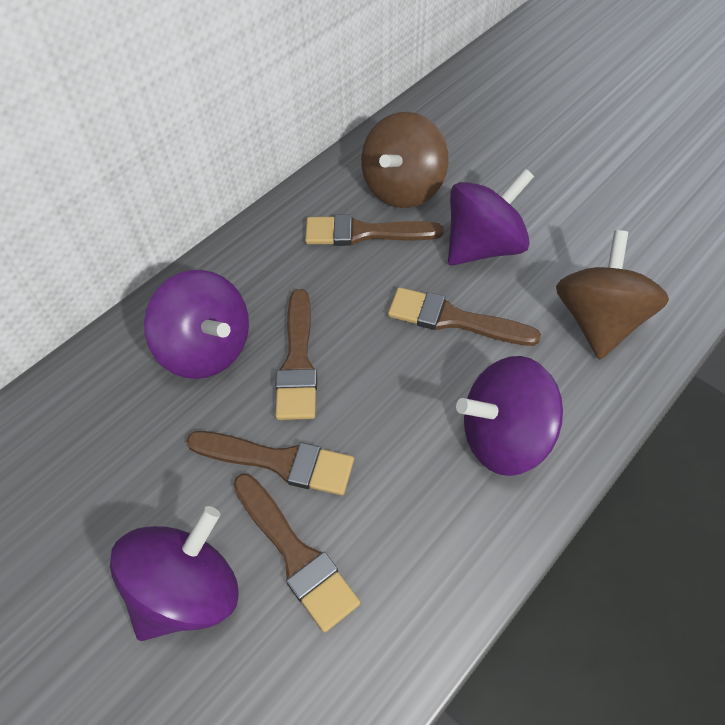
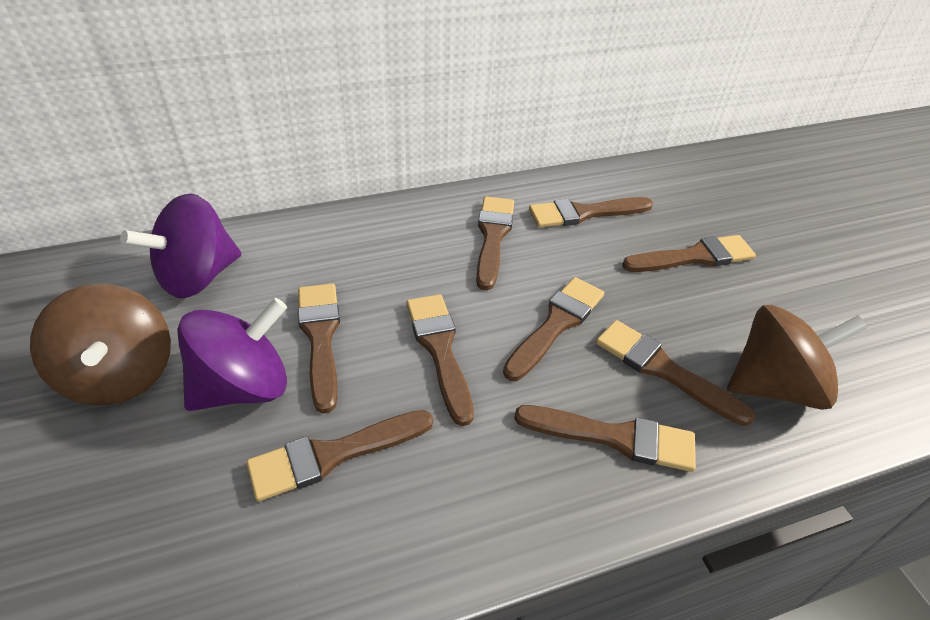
brown brush: 5 -> 9
purple spinning top: 4 -> 2

